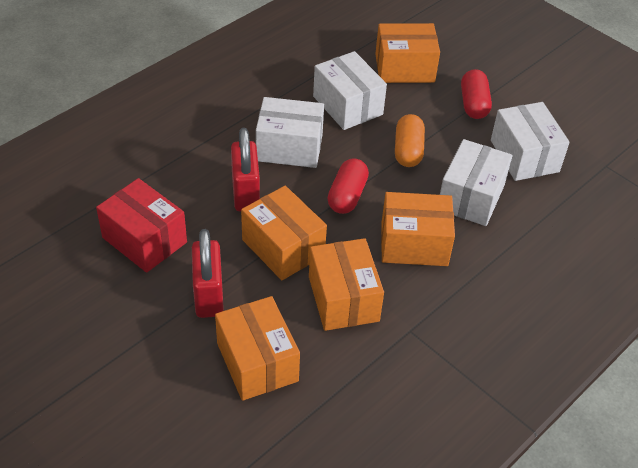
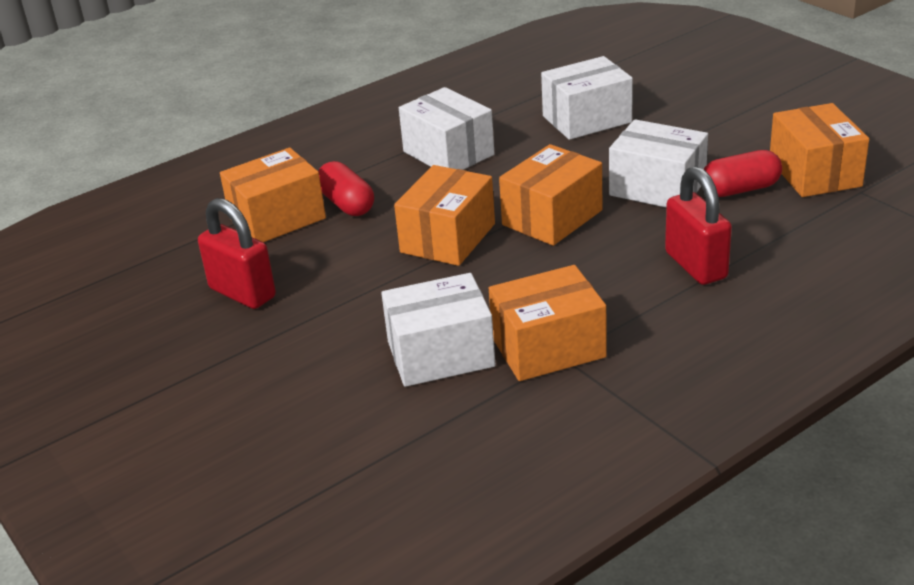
orange capsule: 1 -> 0
red box: 1 -> 0

